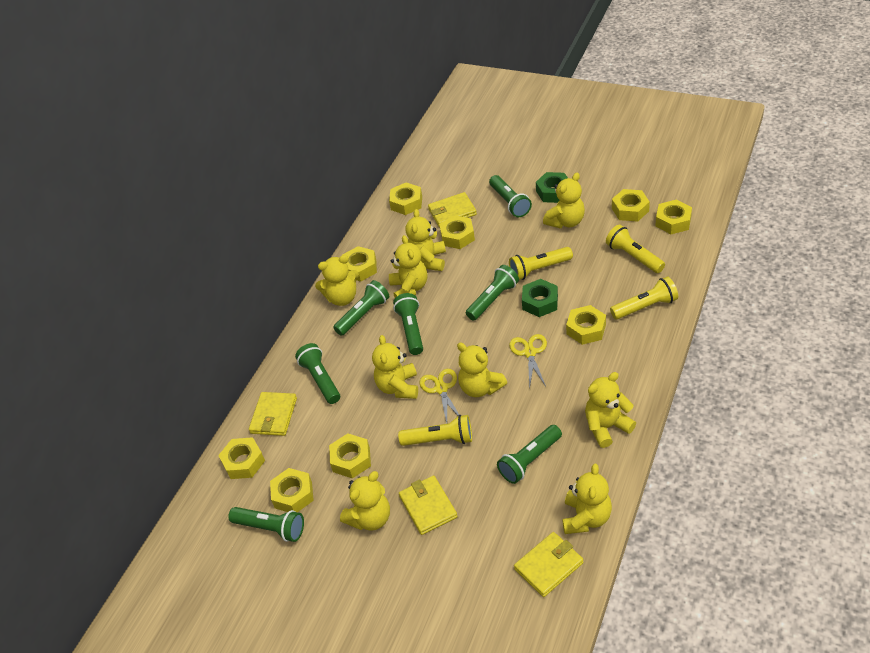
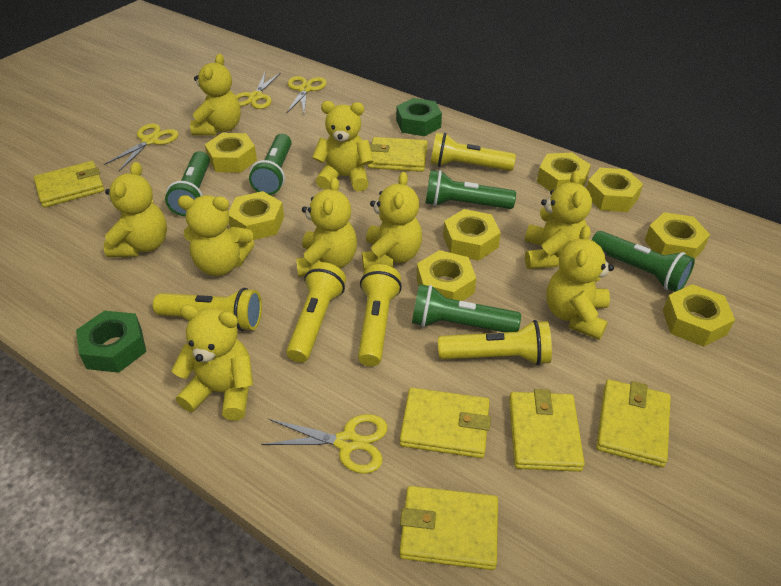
green flashlight: 7 -> 5
yellow flashlight: 4 -> 5
yellow nut: 9 -> 8
yellow scissors: 2 -> 4
yellow wallet: 4 -> 6

